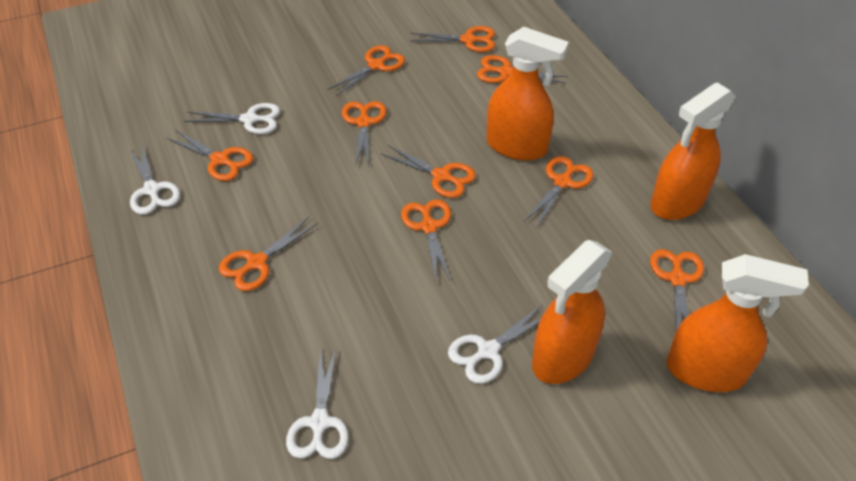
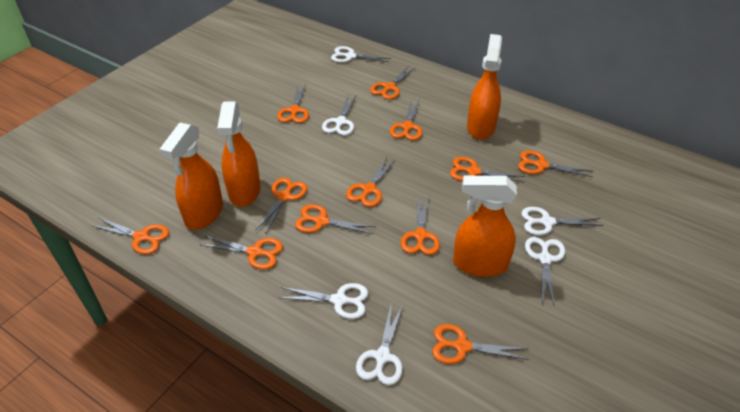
orange scissors: 10 -> 12
white scissors: 4 -> 6

